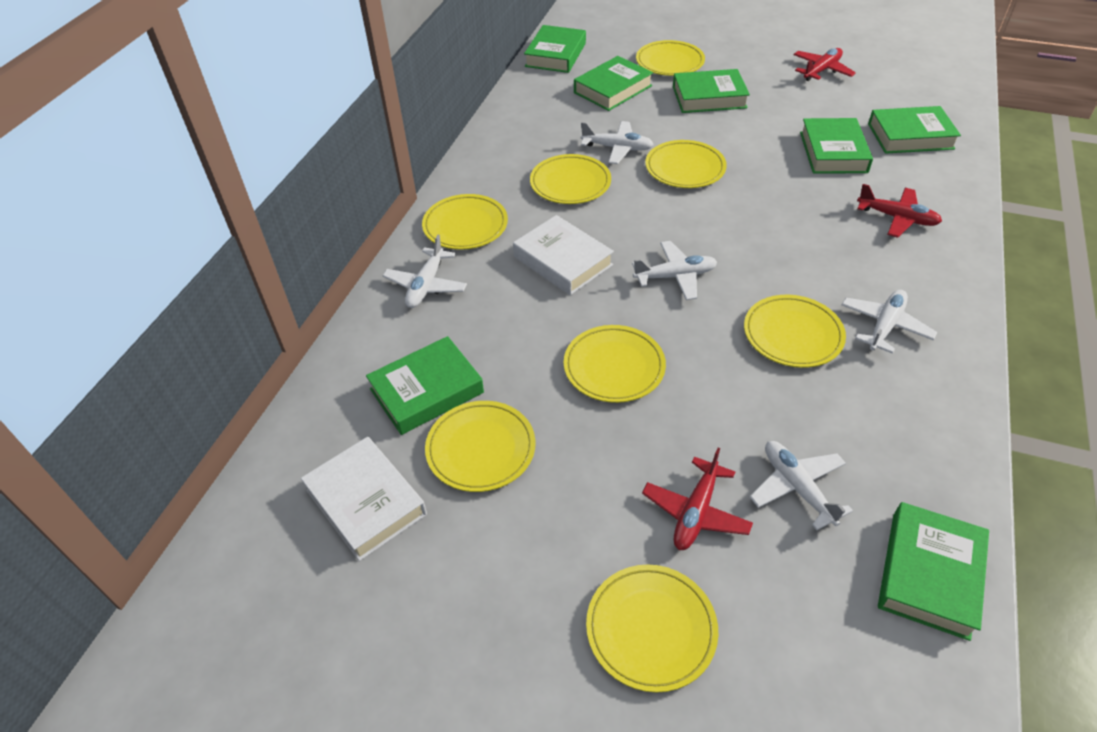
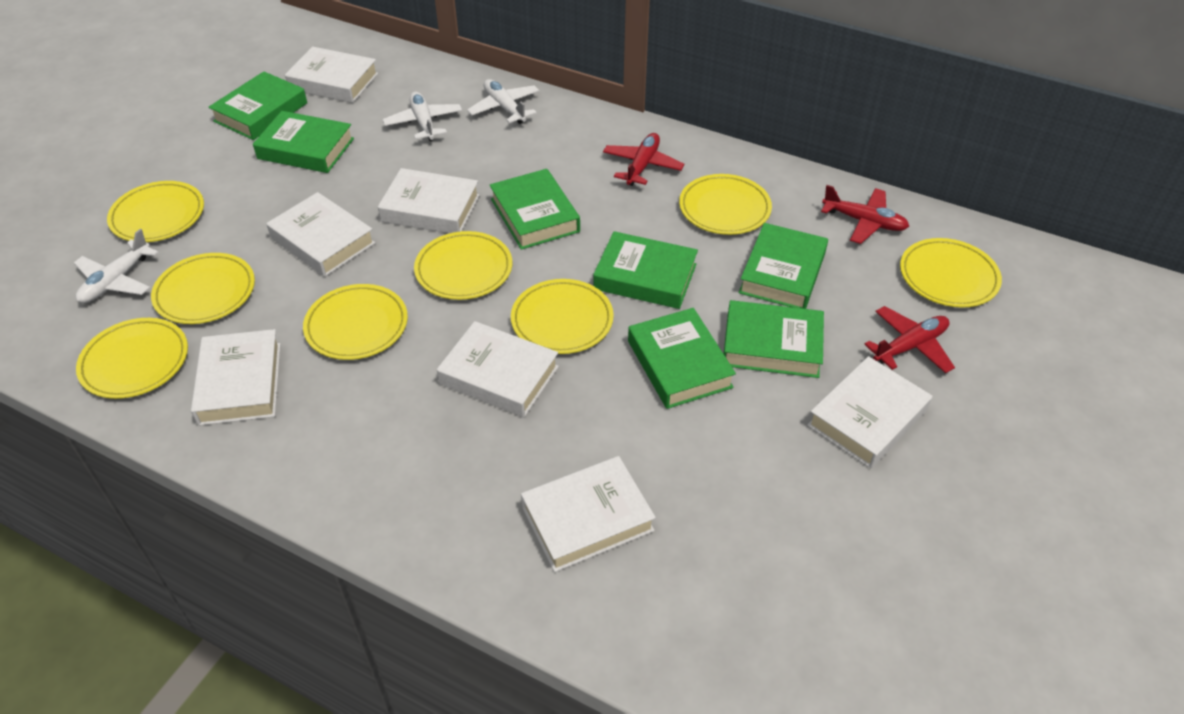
white book: 2 -> 7
white plane: 5 -> 3

